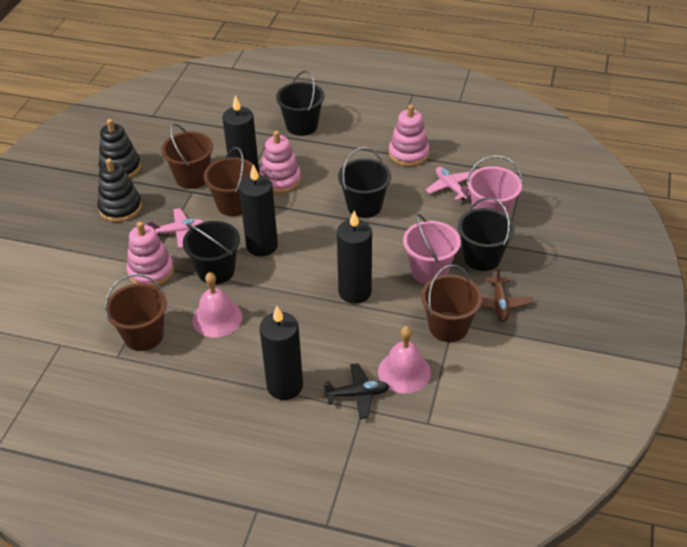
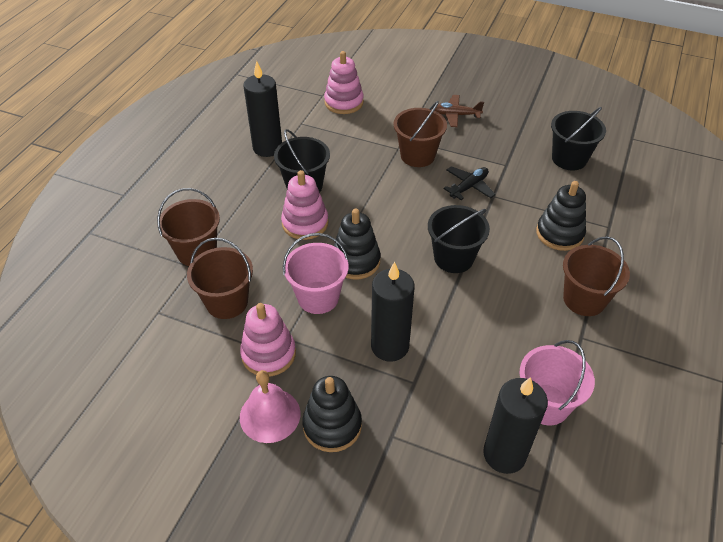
black bucket: 4 -> 3
black candle: 4 -> 3
black stacking toy: 2 -> 3
pink bell: 2 -> 1
pink plane: 2 -> 0

